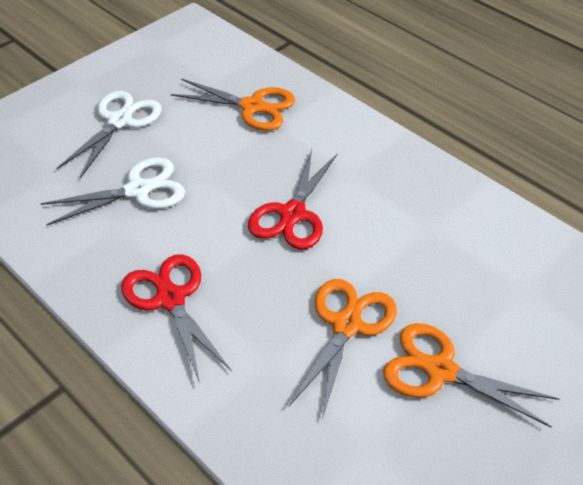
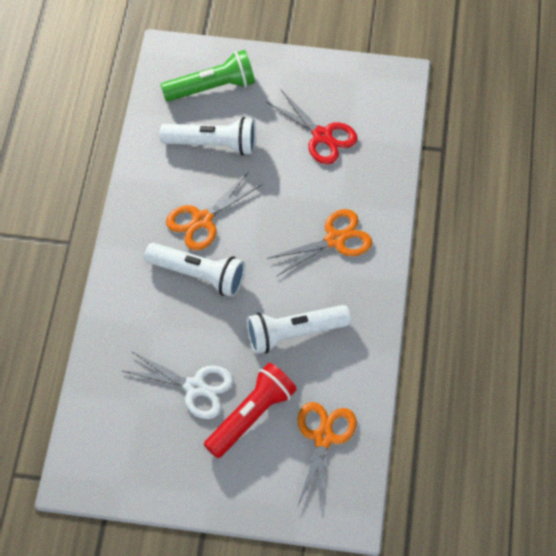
green flashlight: 0 -> 1
red flashlight: 0 -> 1
red scissors: 2 -> 1
white flashlight: 0 -> 3
white scissors: 2 -> 1

